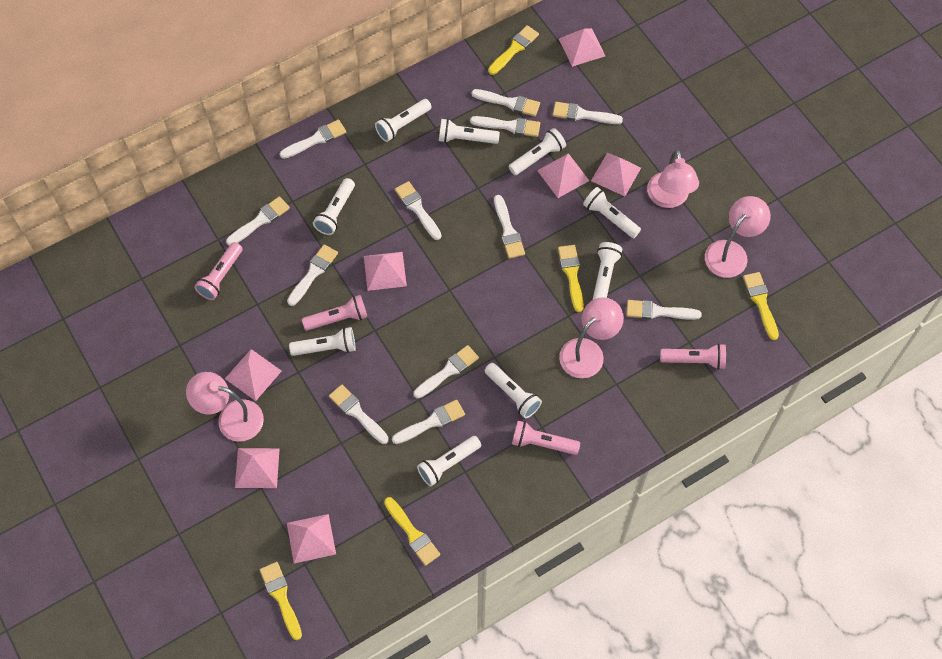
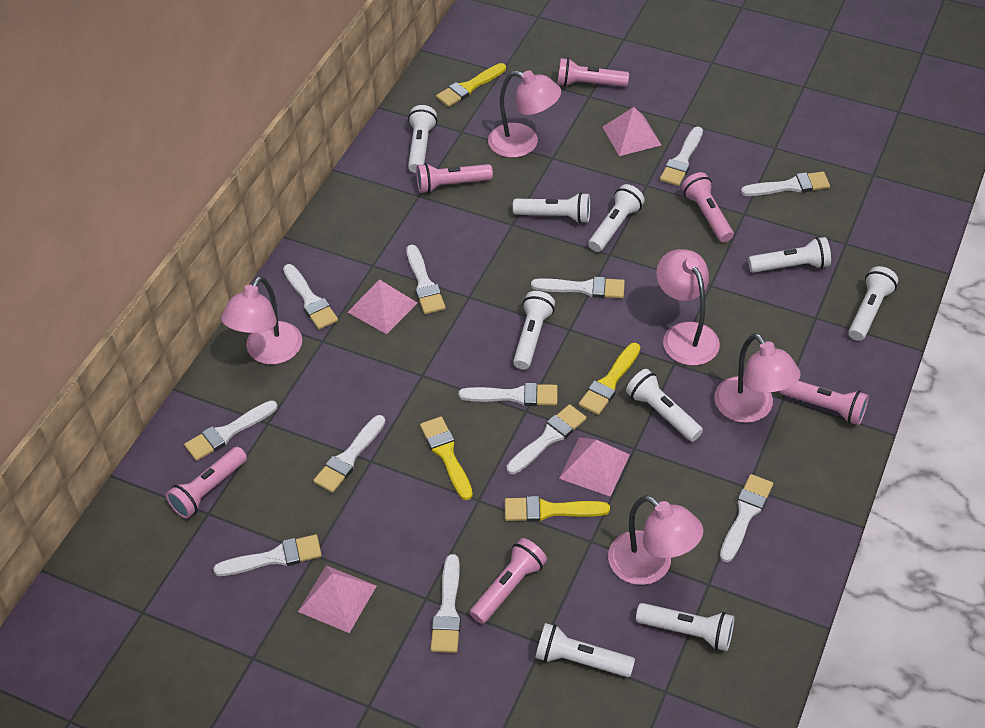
pink flashlight: 4 -> 6
pink lamp: 4 -> 5
pink pyramid: 7 -> 4
yellow brush: 5 -> 4

